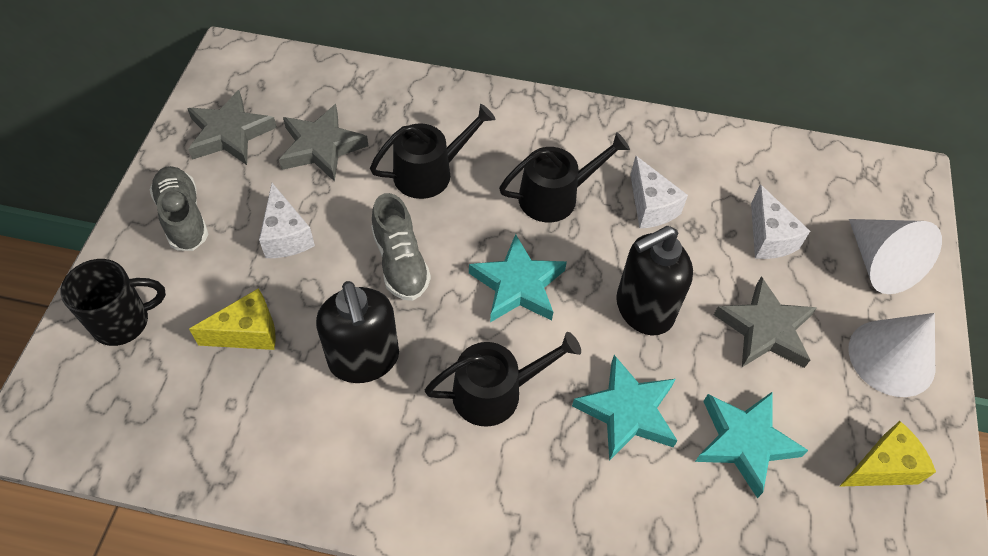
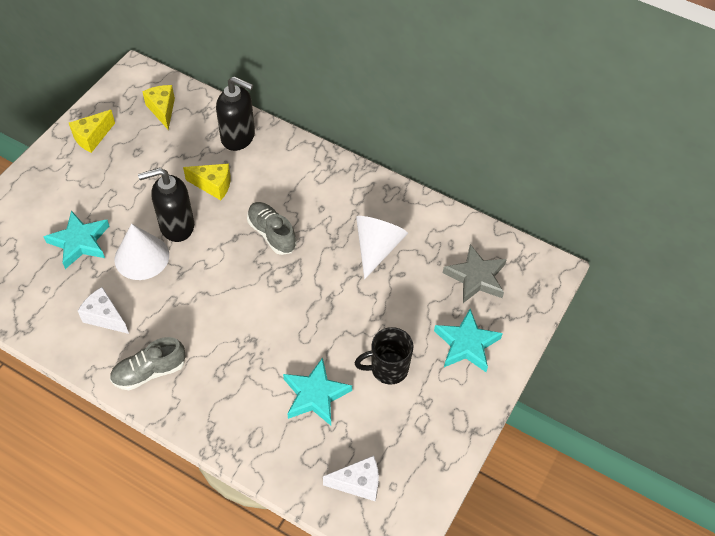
black watering can: 3 -> 0
grey star: 3 -> 1
white cheese: 3 -> 2
yellow cheese: 2 -> 3

